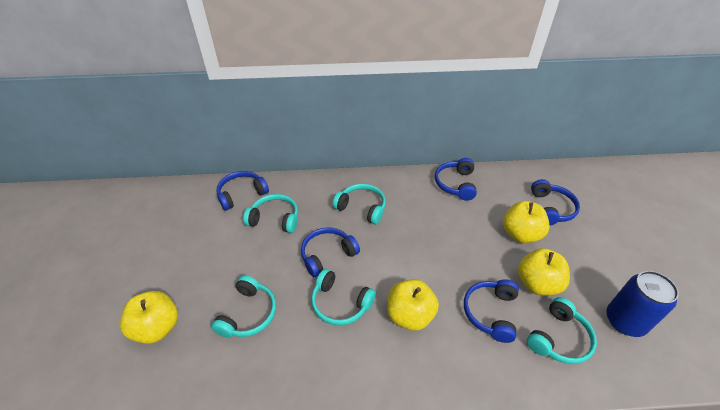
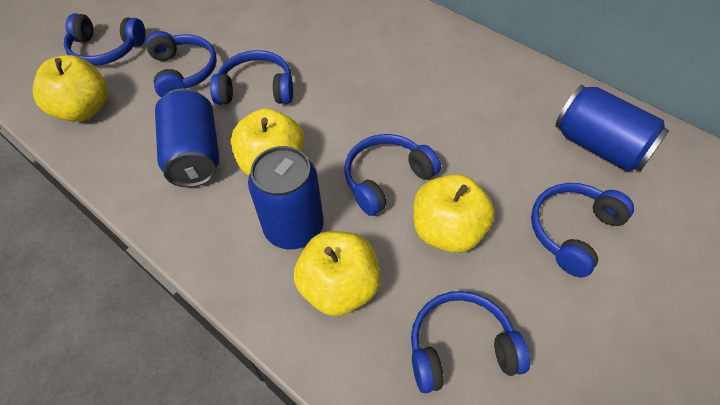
blue can: 1 -> 3
blue headphones: 5 -> 6
turquoise headphones: 5 -> 0

